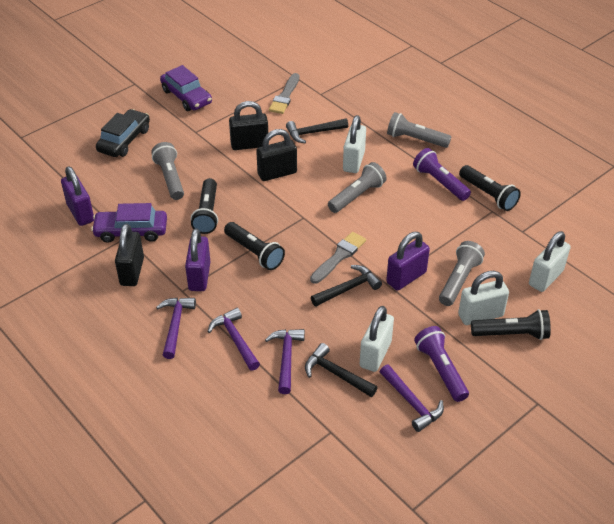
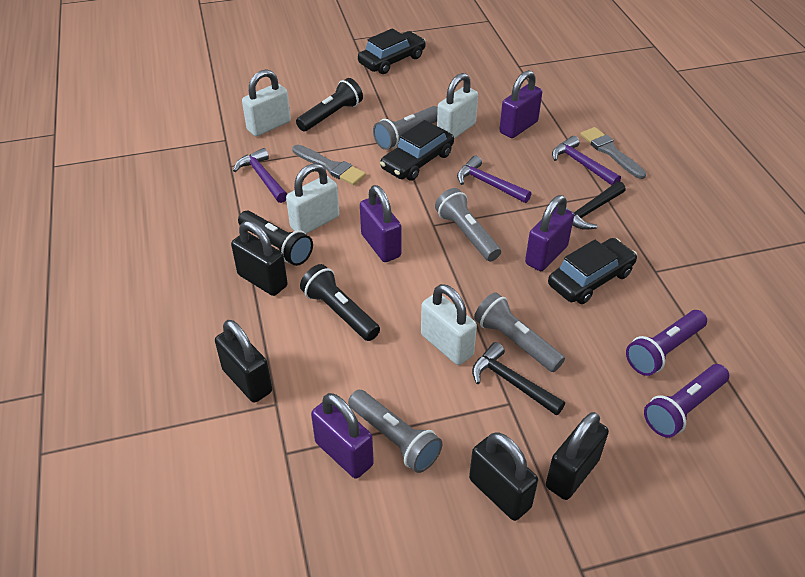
black car: 1 -> 3
black flashlight: 4 -> 3
black hammer: 3 -> 2
black padlock: 3 -> 4
purple car: 2 -> 0
purple hammer: 4 -> 3
purple padlock: 3 -> 4

